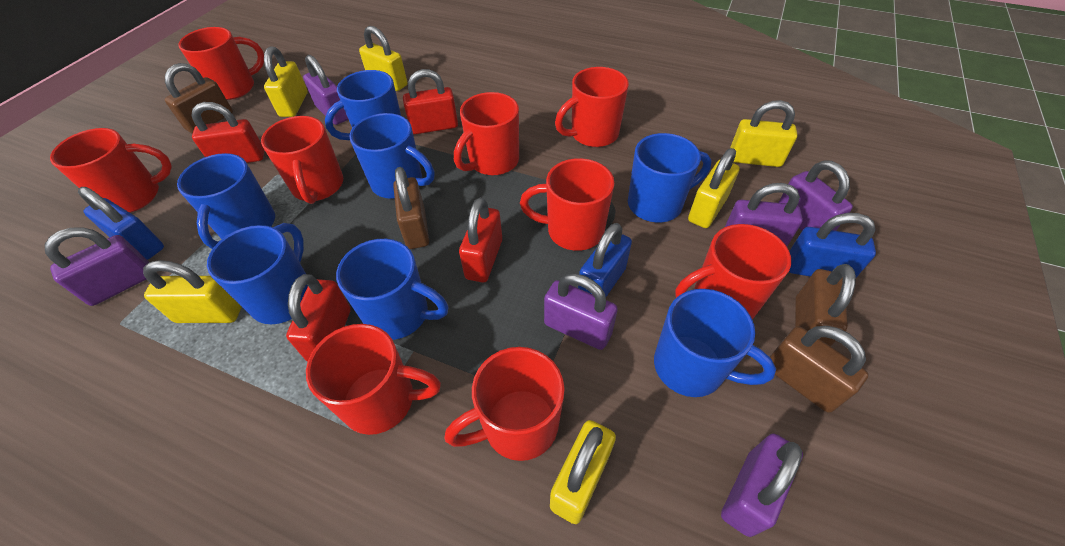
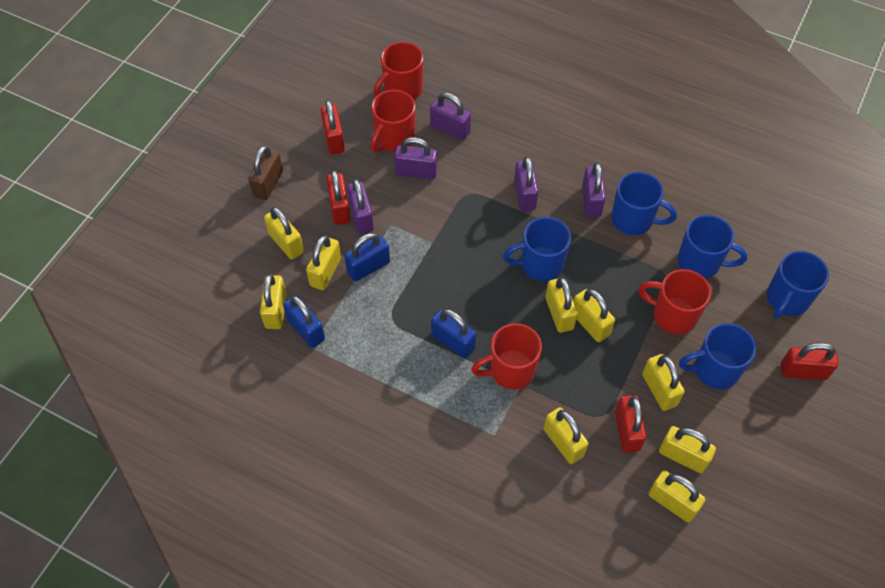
blue mug: 7 -> 5
brown padlock: 4 -> 1
purple padlock: 6 -> 5
red mug: 9 -> 4
yellow padlock: 6 -> 9

